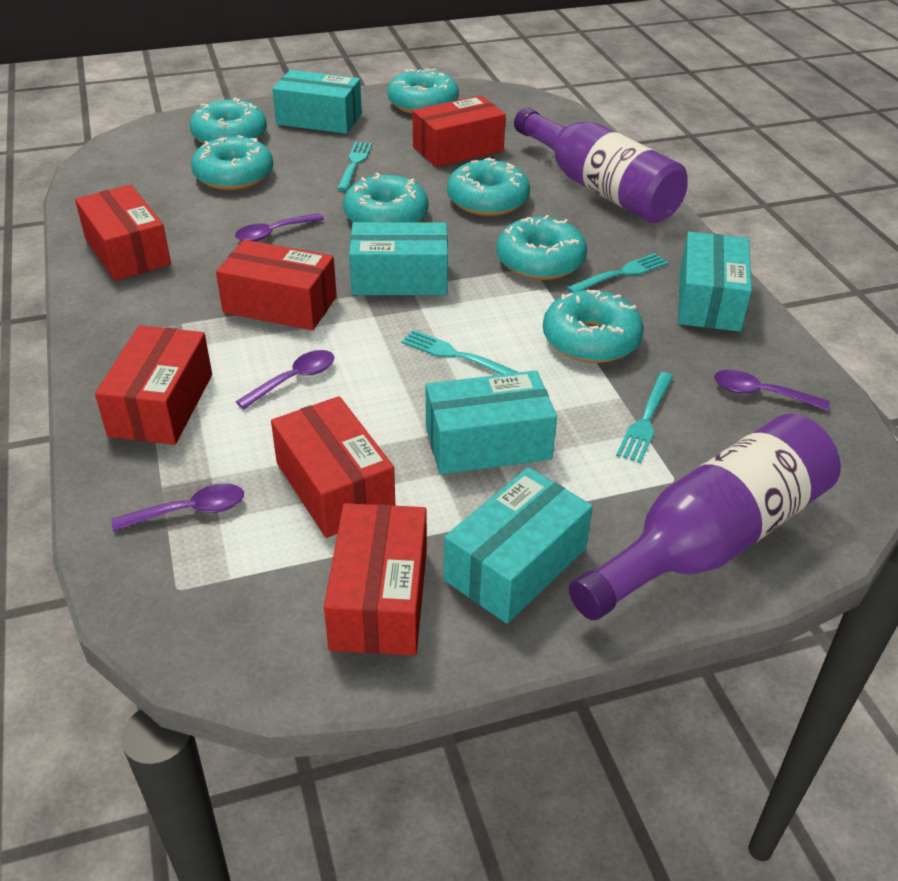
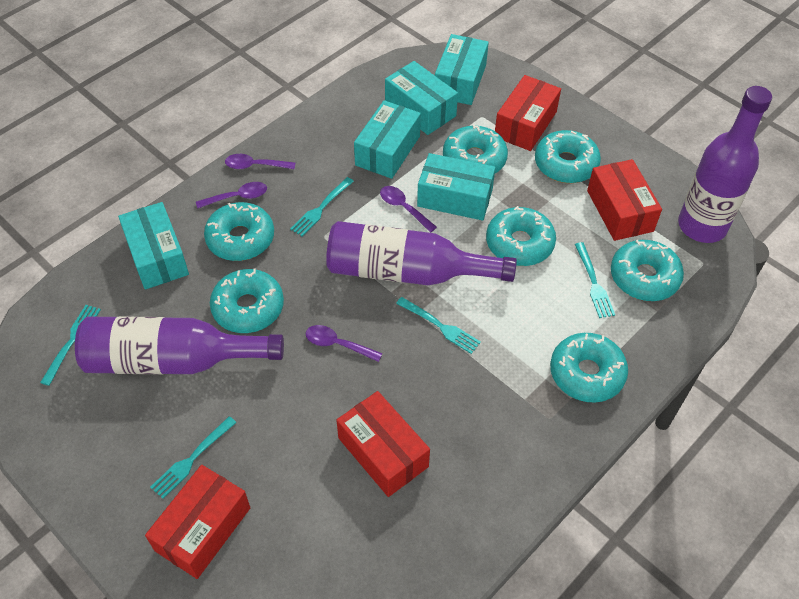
purple bottle: 2 -> 3
red box: 6 -> 4
turquoise fork: 4 -> 5

